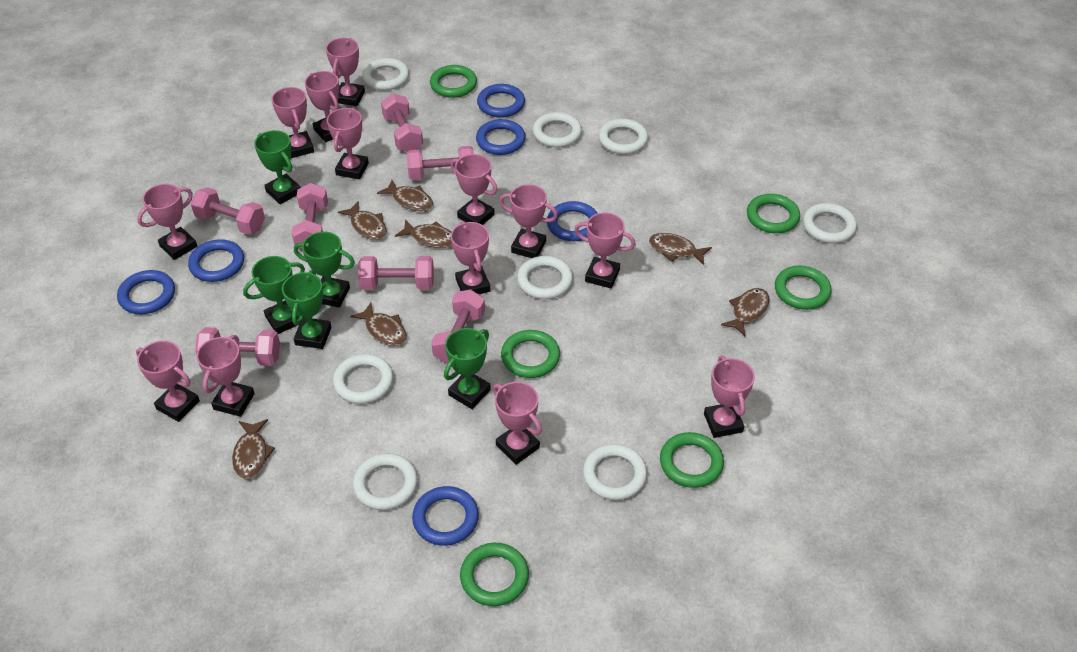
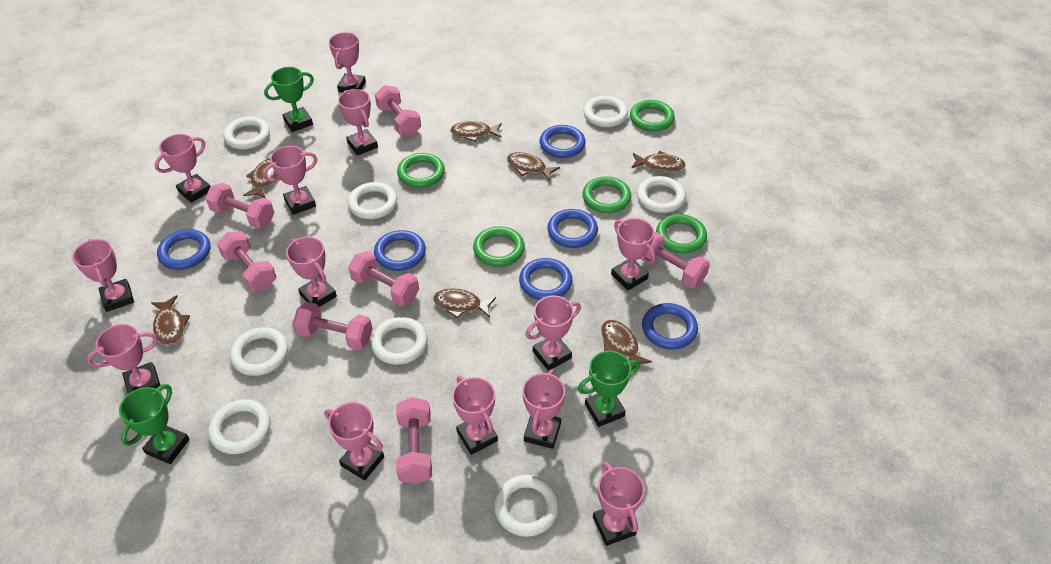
green ring: 6 -> 5
green trophy: 5 -> 3

